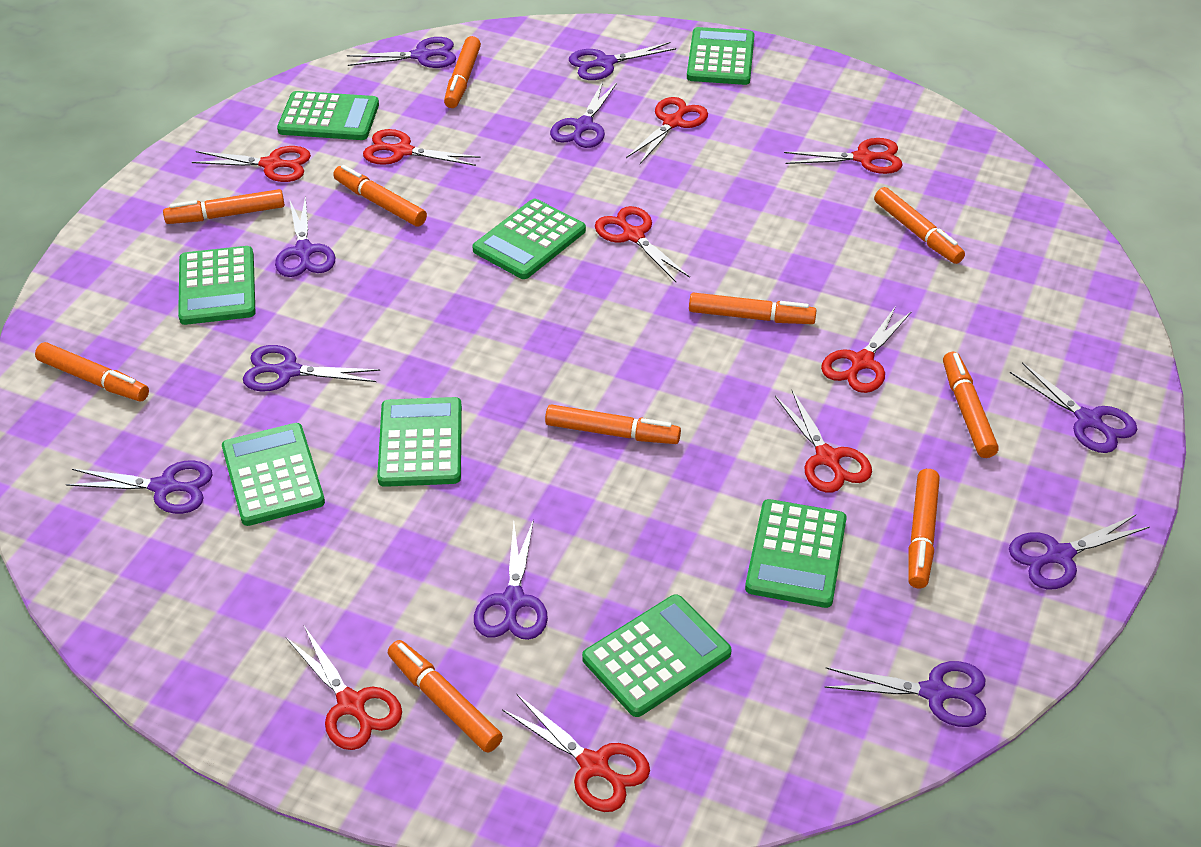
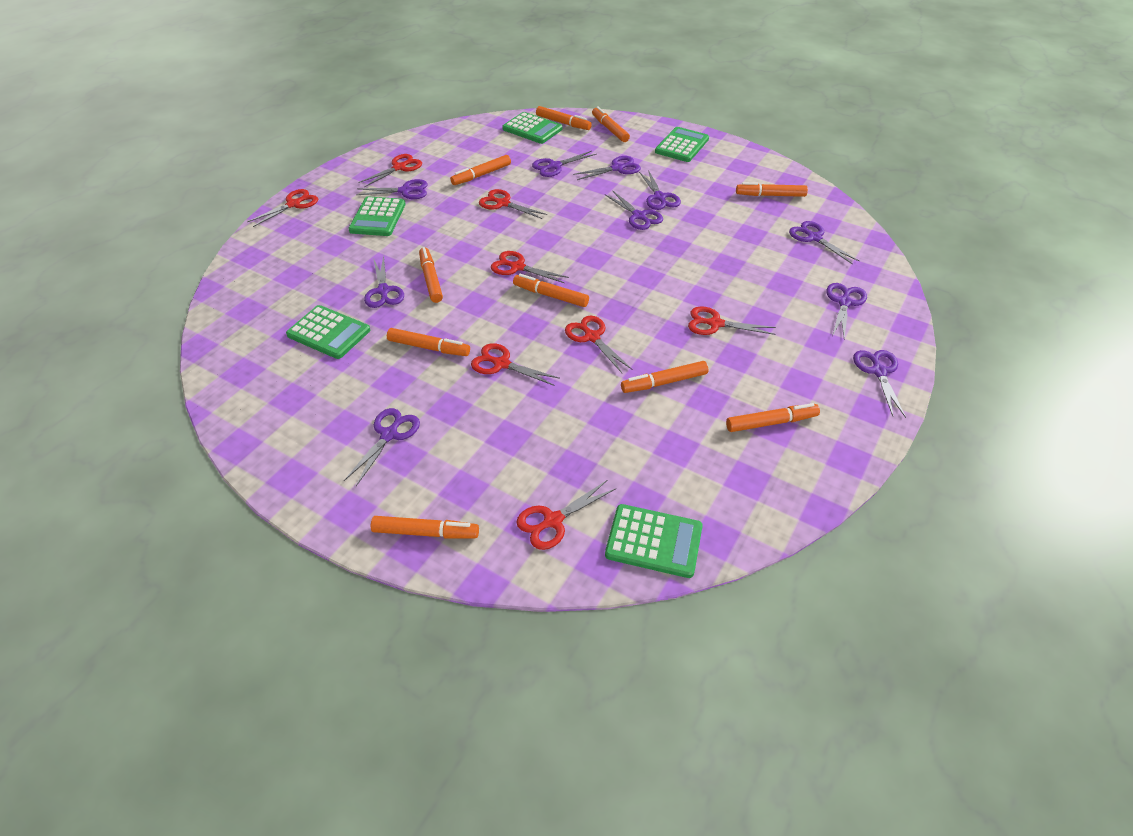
green calculator: 8 -> 5
red scissors: 9 -> 8

